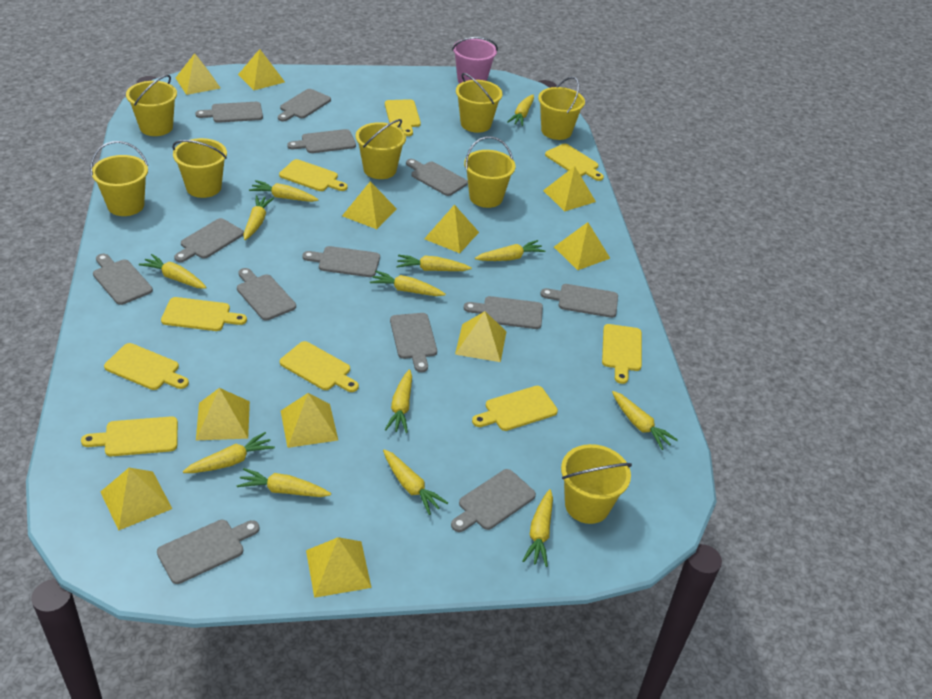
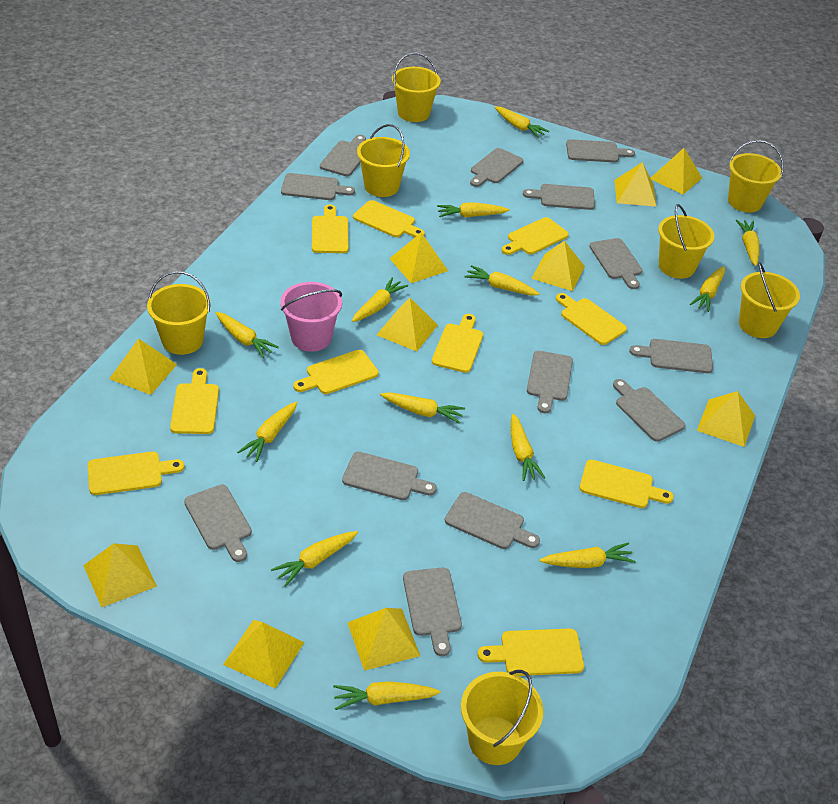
yellow bucket: 8 -> 7
yellow cutting board: 9 -> 10
yellow pyramid: 11 -> 10

